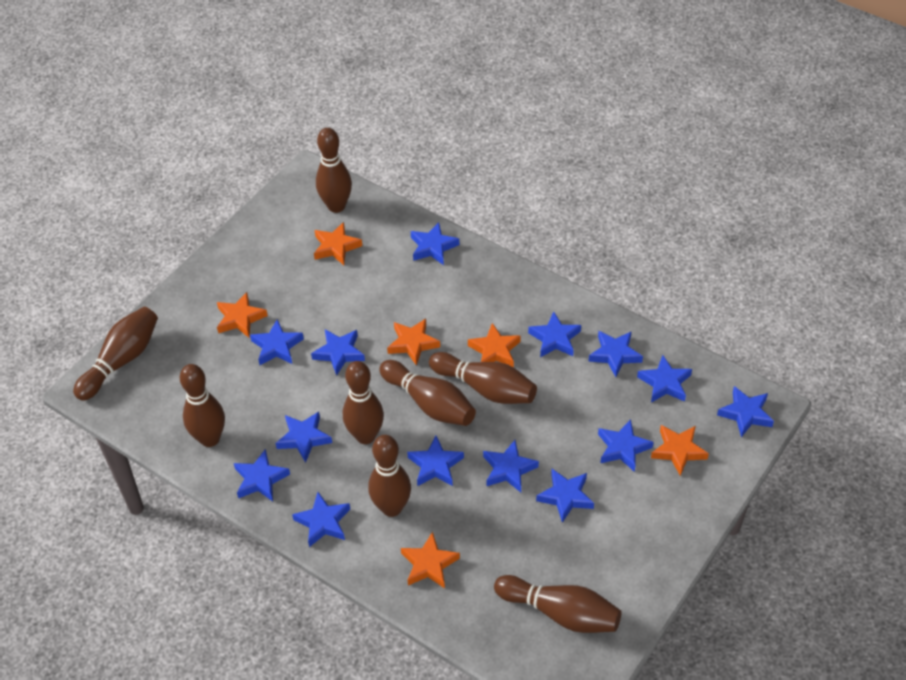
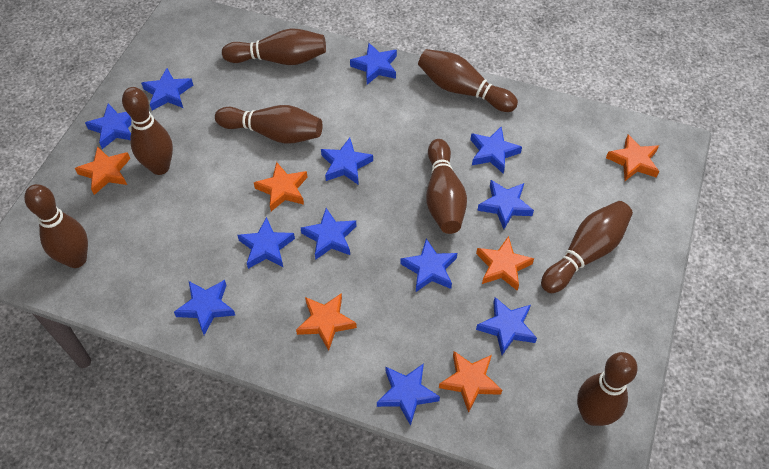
blue star: 14 -> 12

